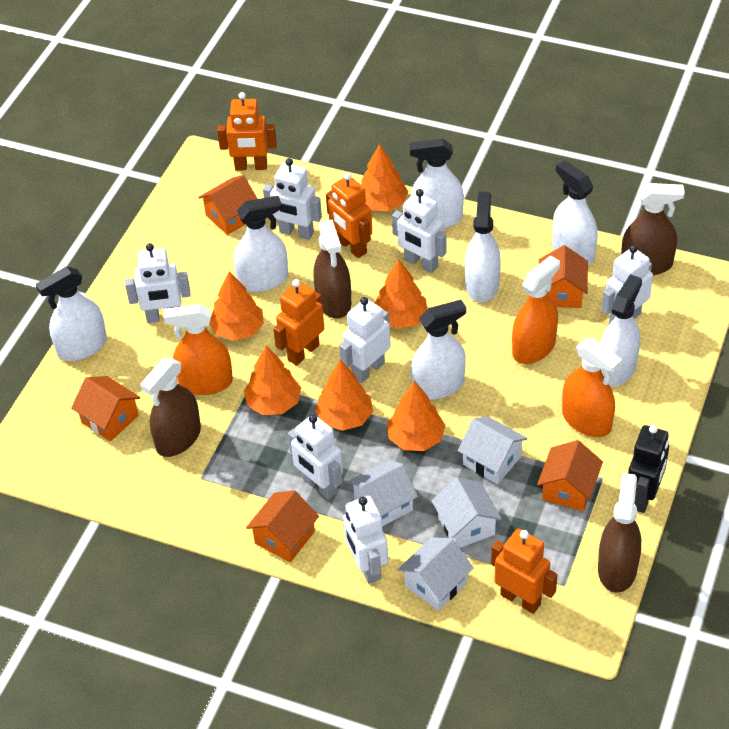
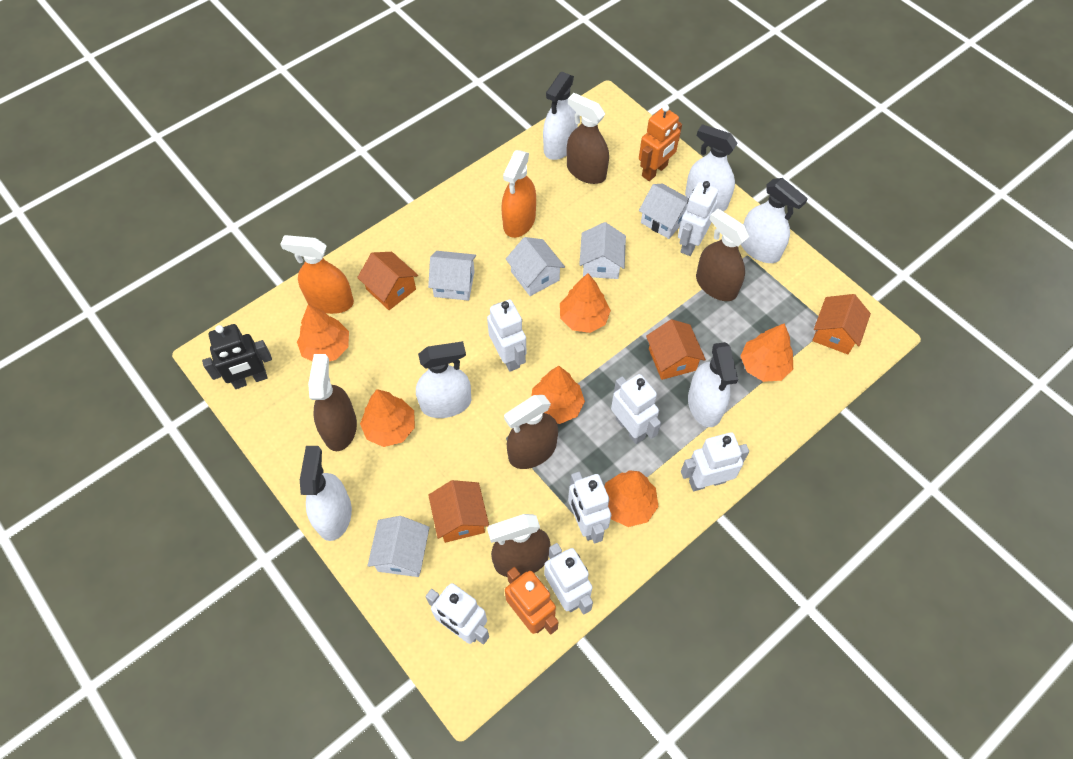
brown spray bottle: 4 -> 5
orange house: 5 -> 4
orange robot: 4 -> 2
orange spray bottle: 3 -> 2
white house: 4 -> 5
white spray bottle: 7 -> 6

